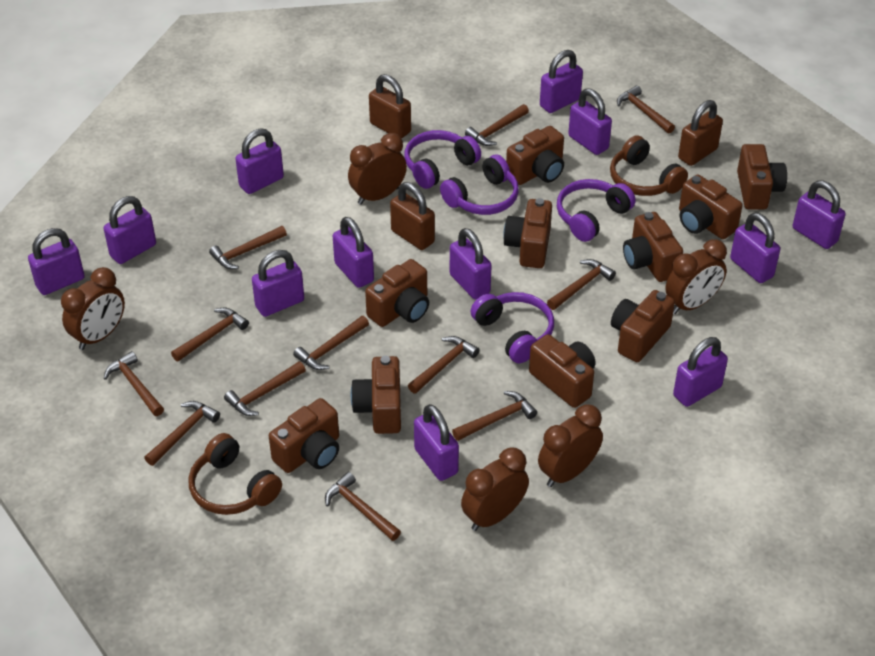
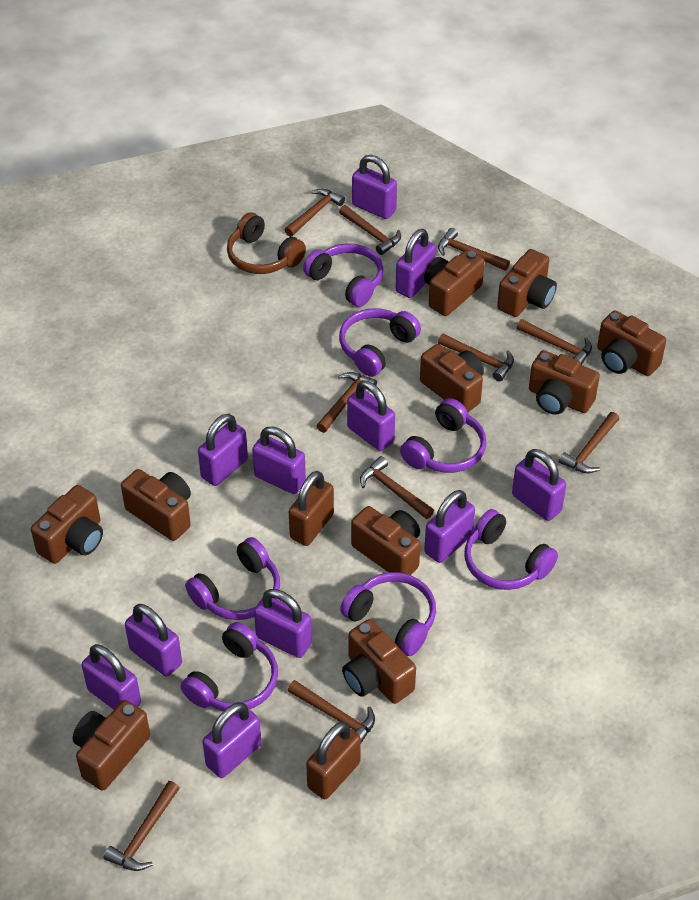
brown clock: 5 -> 0
brown hammer: 12 -> 10
brown headphones: 2 -> 1
brown padlock: 3 -> 2
purple headphones: 4 -> 7
purple padlock: 12 -> 11

